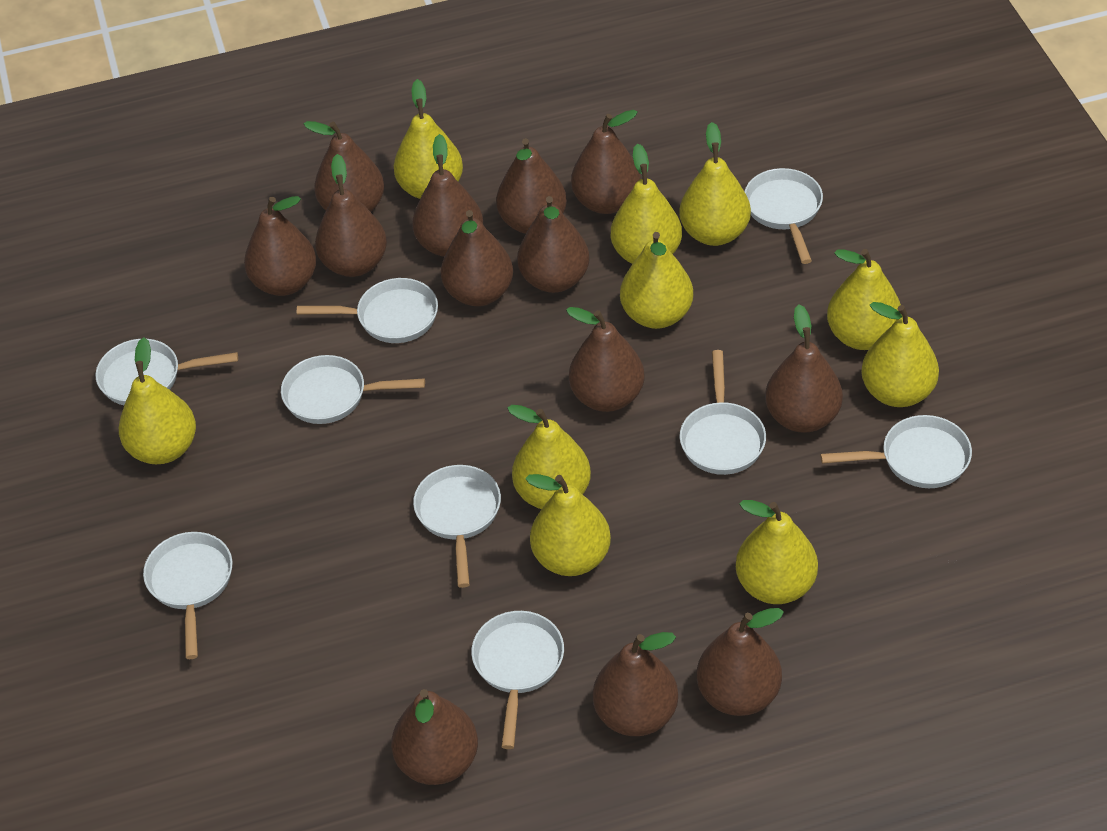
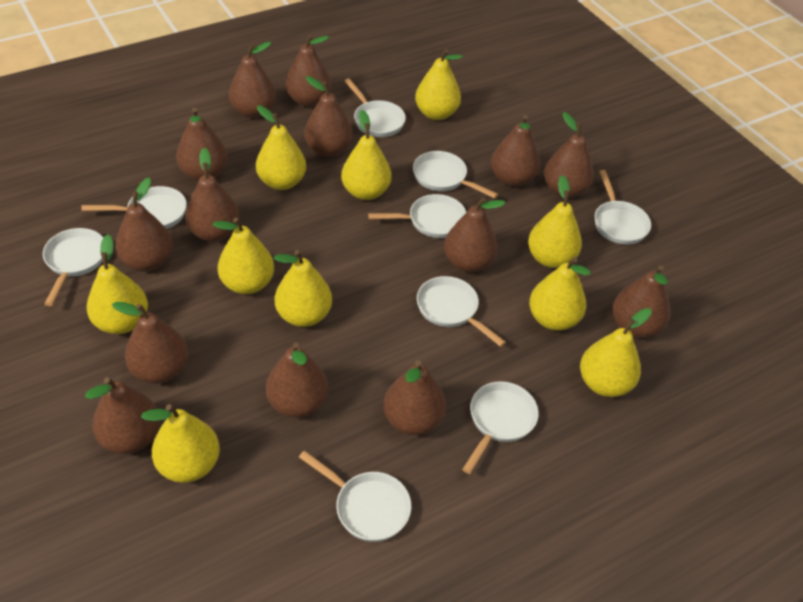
brown pear: 13 -> 14

